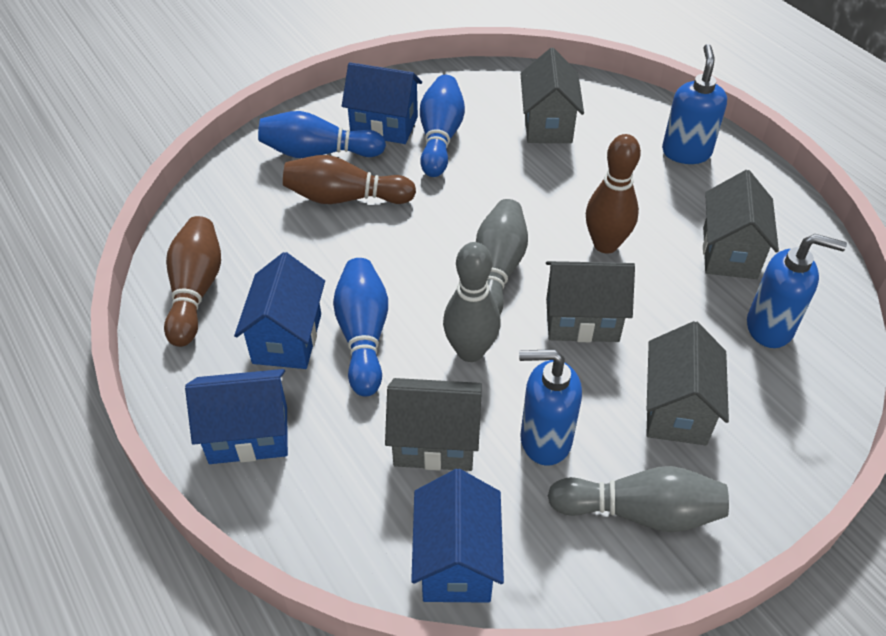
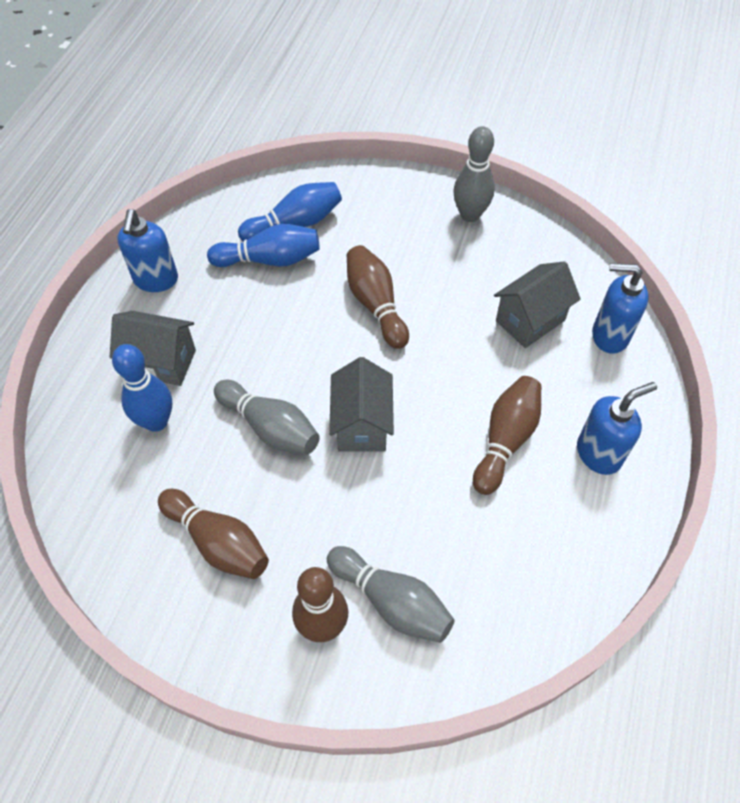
blue house: 4 -> 0
brown bowling pin: 3 -> 4
grey house: 5 -> 3

